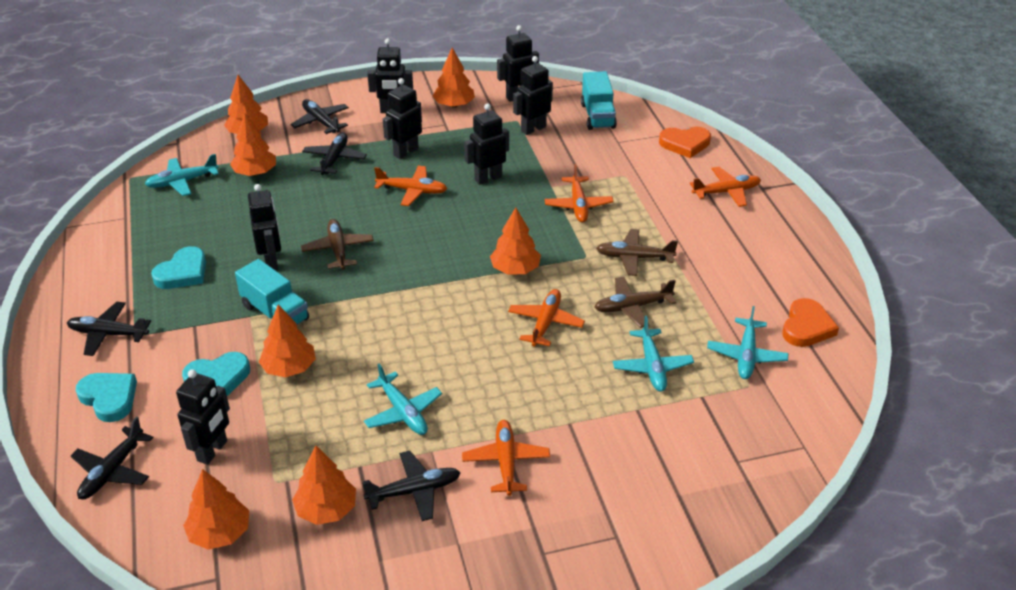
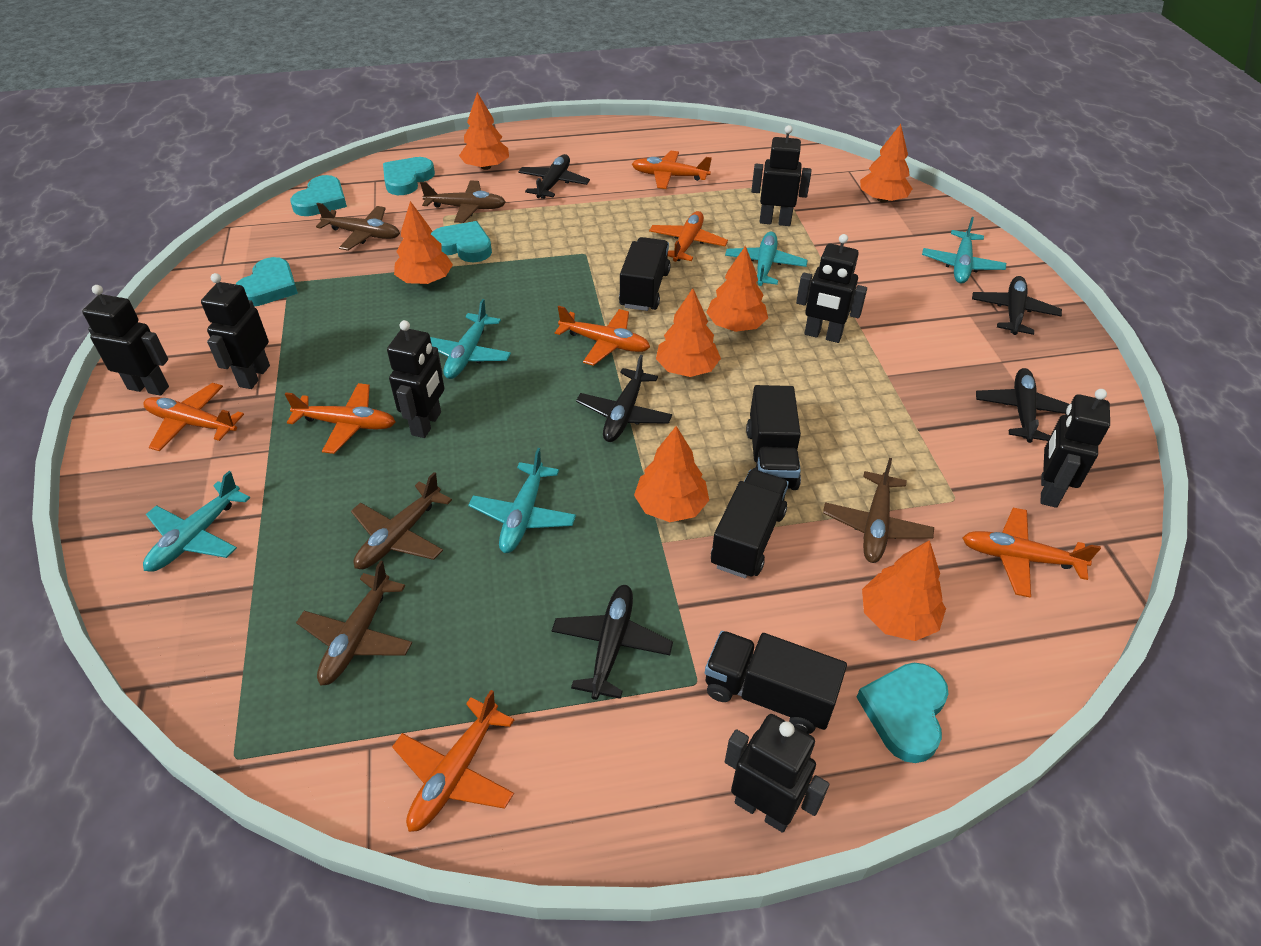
black truck: 0 -> 4
brown plane: 3 -> 5
orange heart: 2 -> 0
orange plane: 5 -> 7
turquoise heart: 3 -> 5
turquoise plane: 4 -> 5
turquoise truck: 2 -> 0

